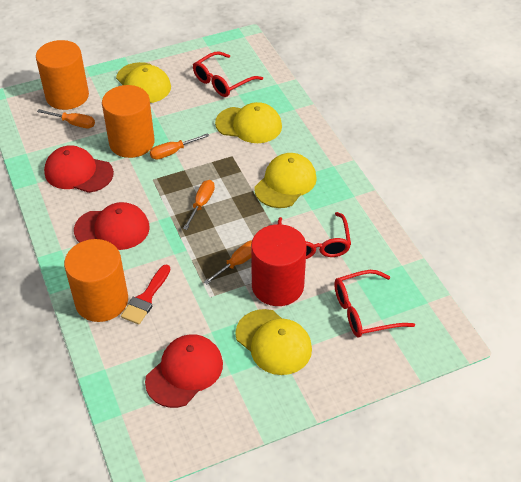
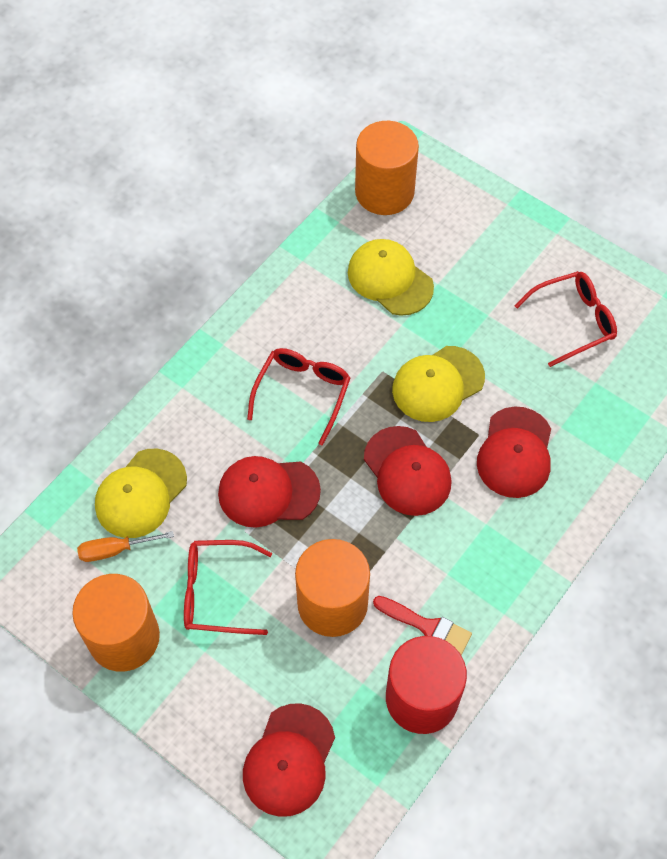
orange screwdriver: 4 -> 1
red cap: 3 -> 4
yellow cap: 4 -> 3

